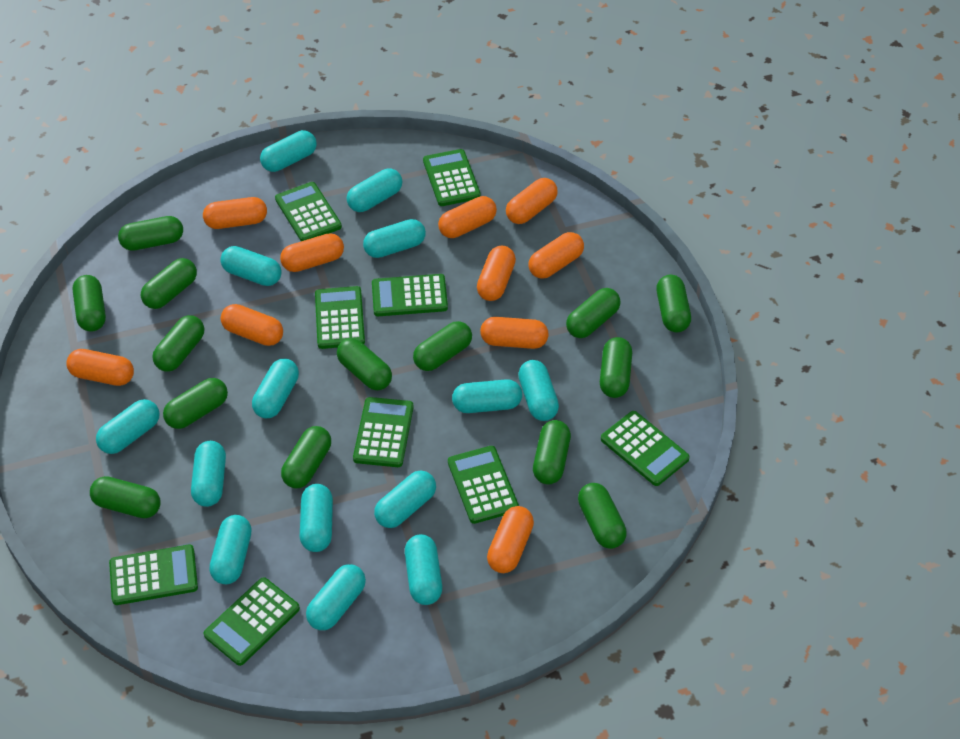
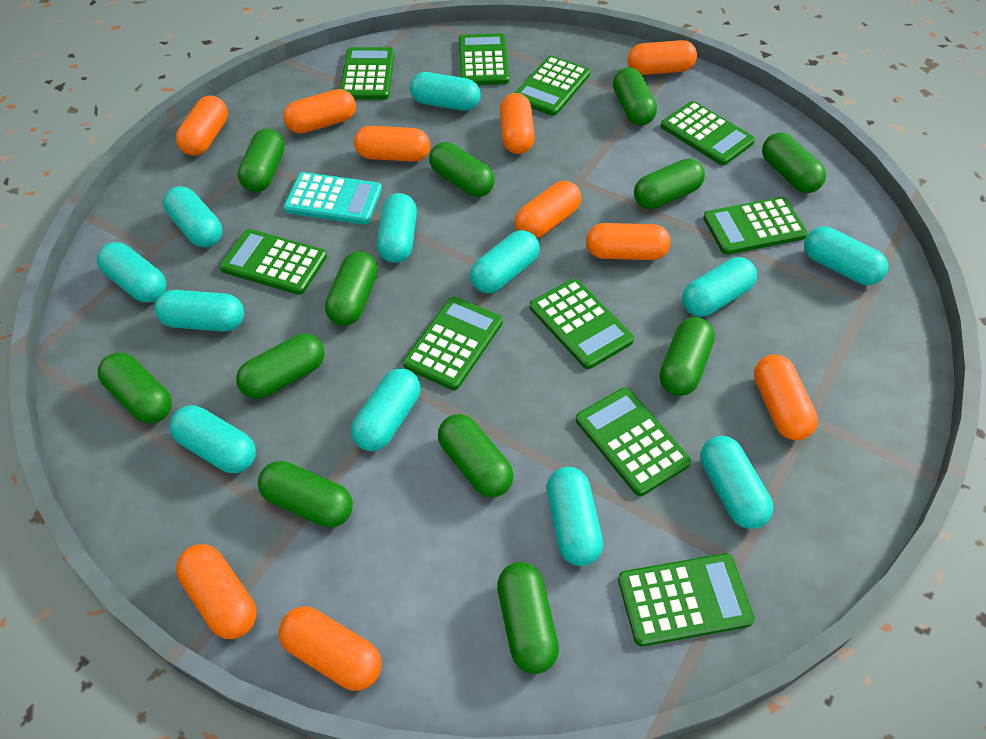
green calculator: 9 -> 10
green capsule: 14 -> 12
turquoise calculator: 0 -> 1
turquoise capsule: 14 -> 12

